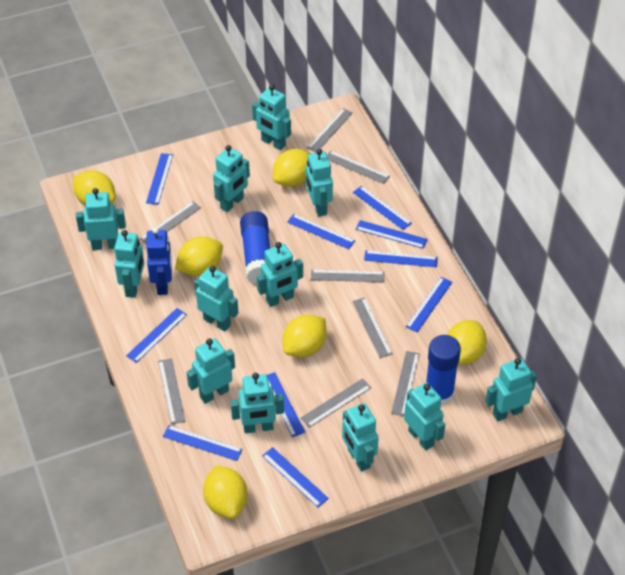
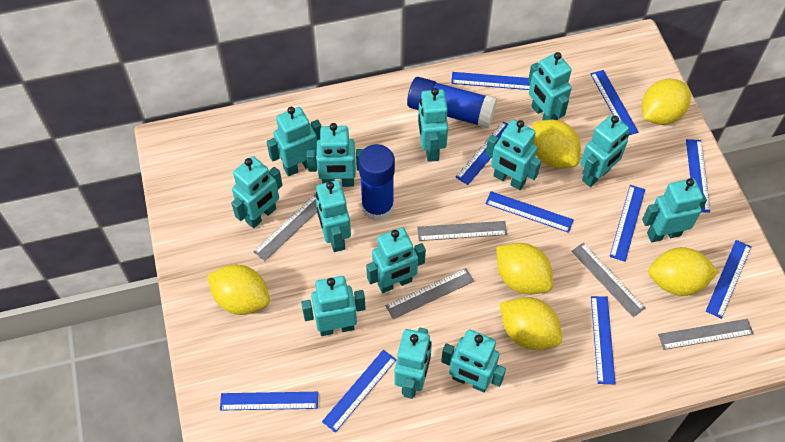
blue robot: 1 -> 0
grey ruler: 8 -> 5
turquoise robot: 12 -> 13

